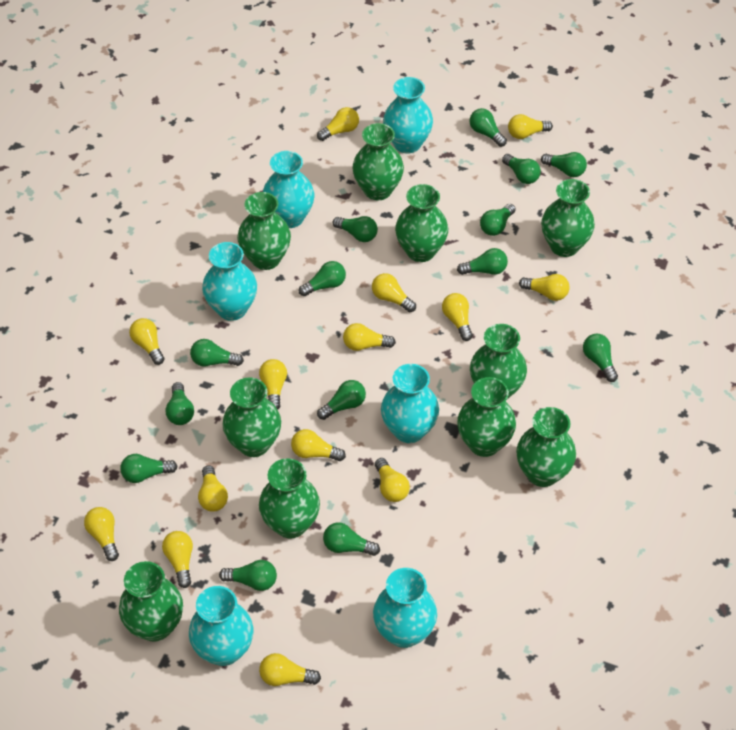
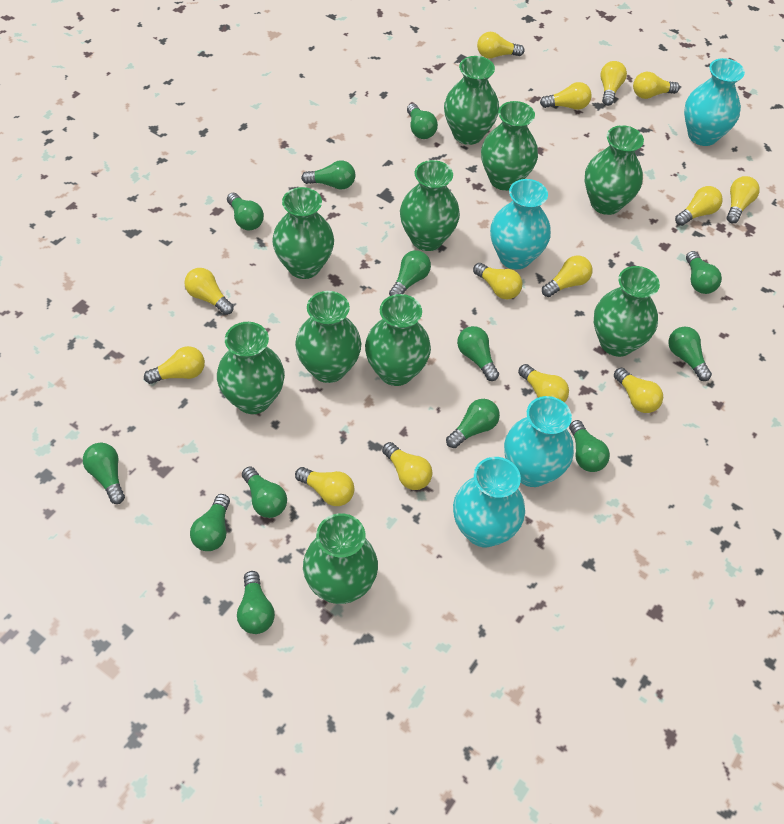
green light bulb: 14 -> 13
turquoise vase: 6 -> 4

